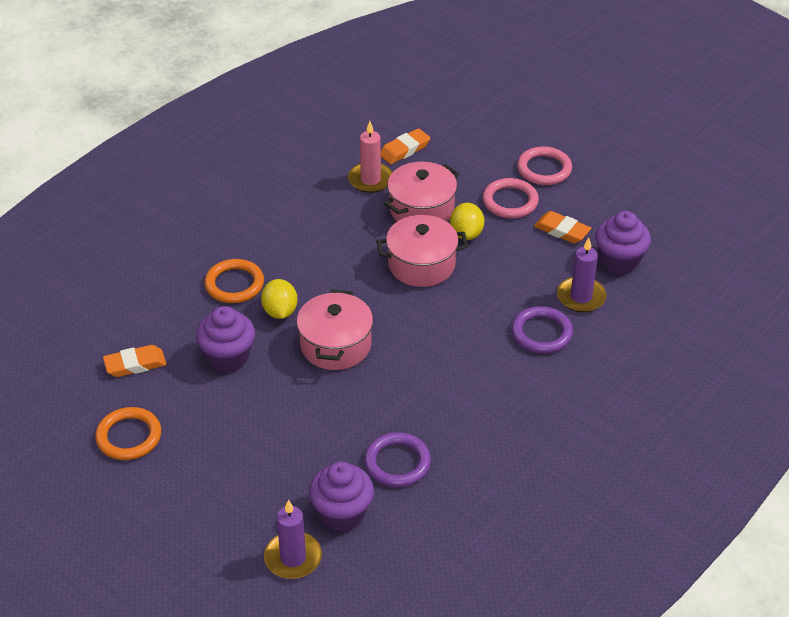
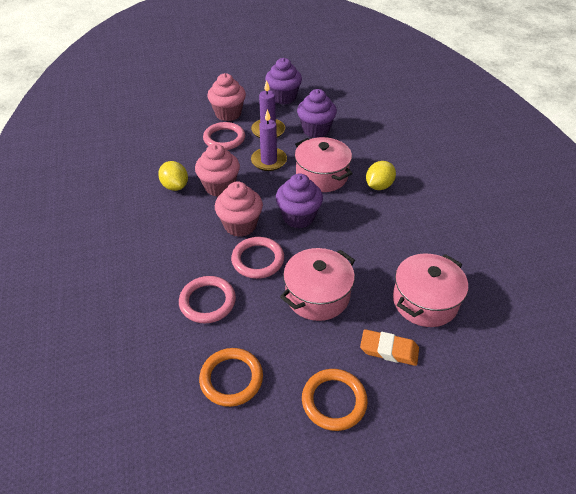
orange eraser: 3 -> 1
pink candle: 1 -> 0
pink cupcake: 0 -> 3
pink ring: 2 -> 3
purple ring: 2 -> 0

